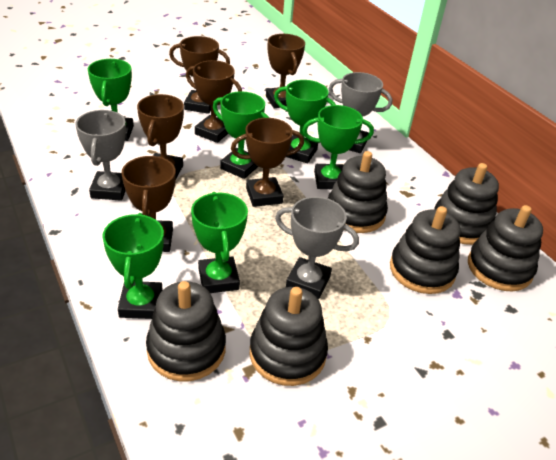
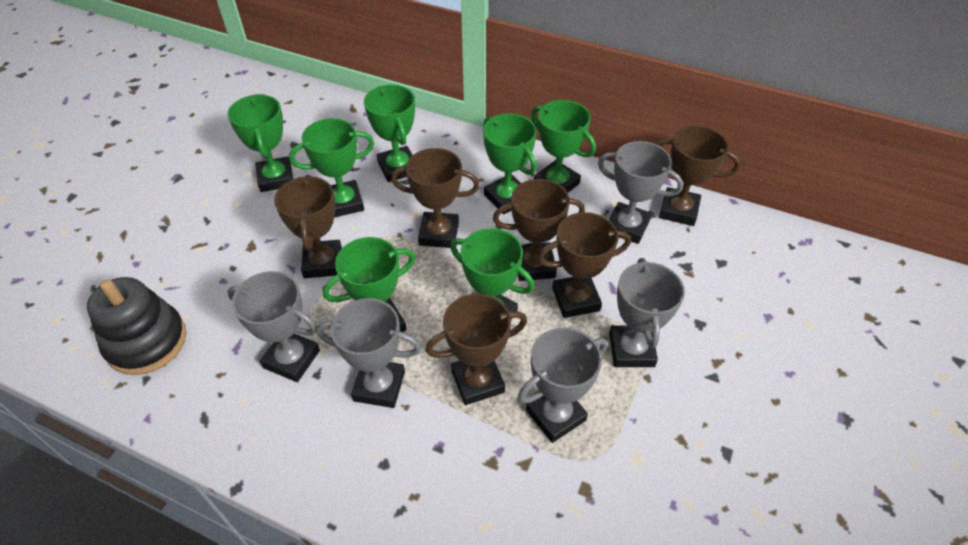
black stacking toy: 6 -> 1
green trophy: 6 -> 7
grey trophy: 3 -> 5

